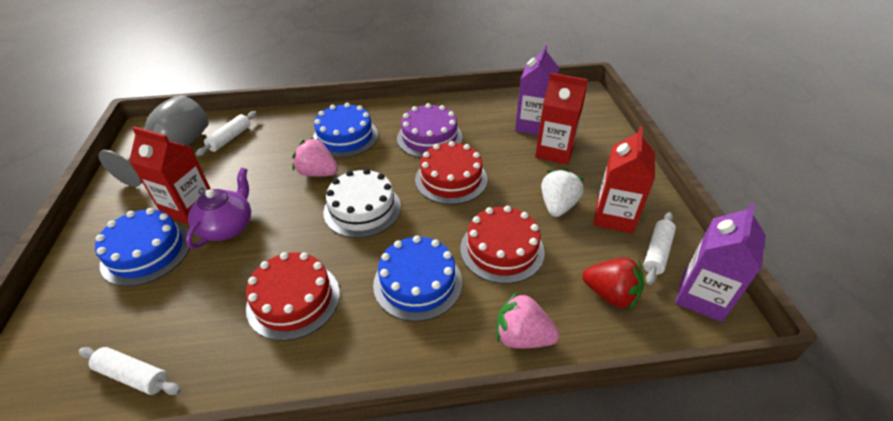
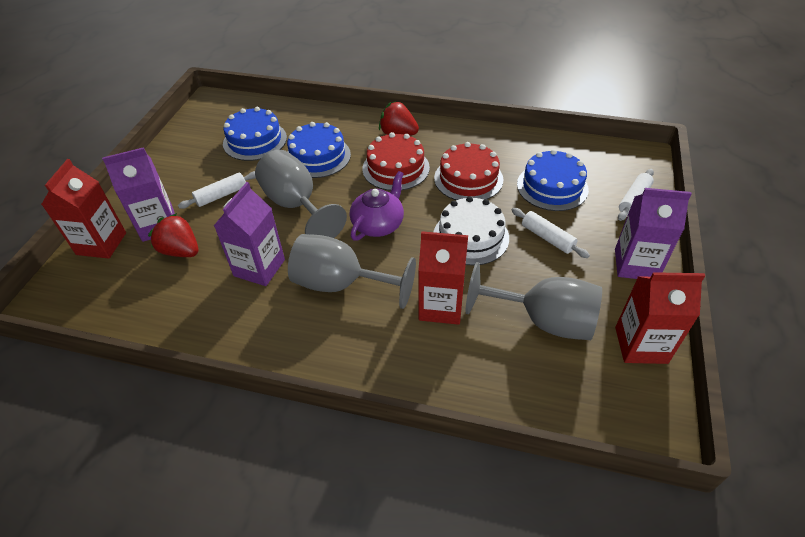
grey goblet: 1 -> 3
pink strawberry: 2 -> 0
purple cake: 1 -> 0
purple carton: 2 -> 3
red cake: 3 -> 2
red strawberry: 1 -> 2
white strawberry: 1 -> 0

